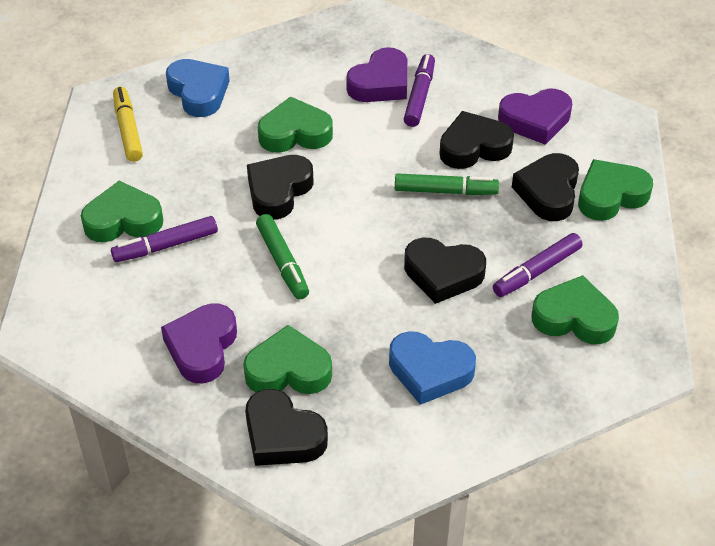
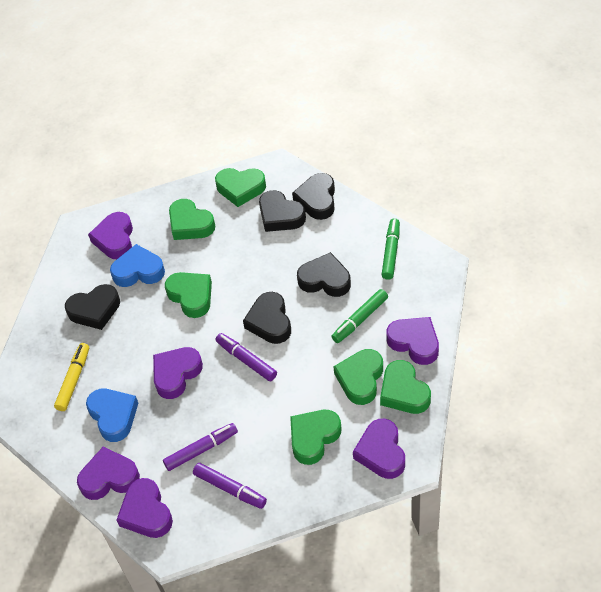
green heart: 5 -> 6
purple heart: 3 -> 6

